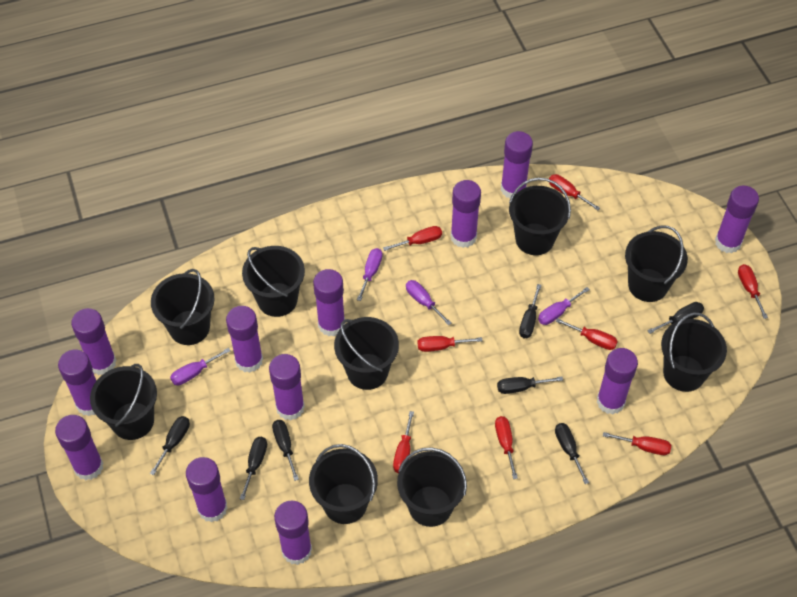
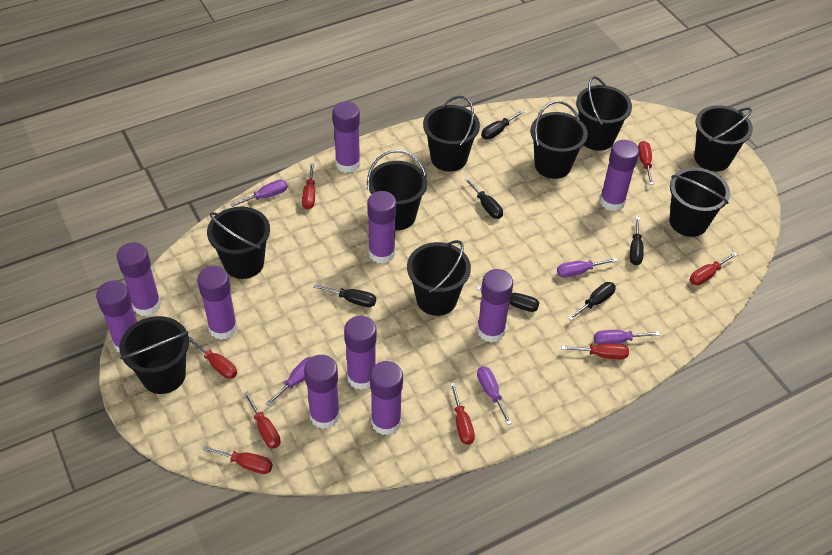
black screwdriver: 7 -> 6
purple glue stick: 12 -> 10
purple screwdriver: 4 -> 5

